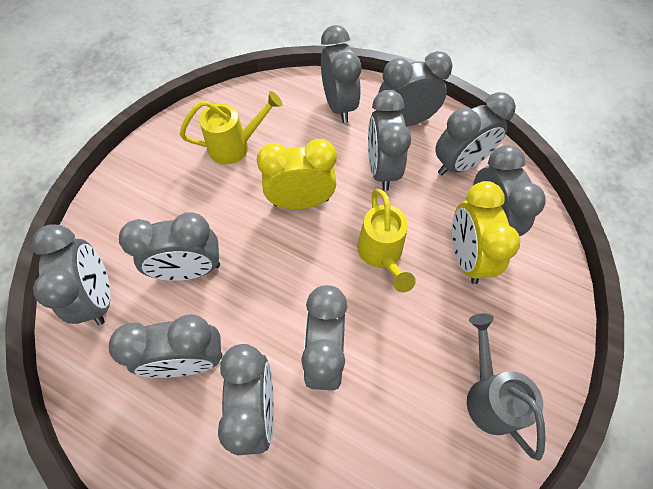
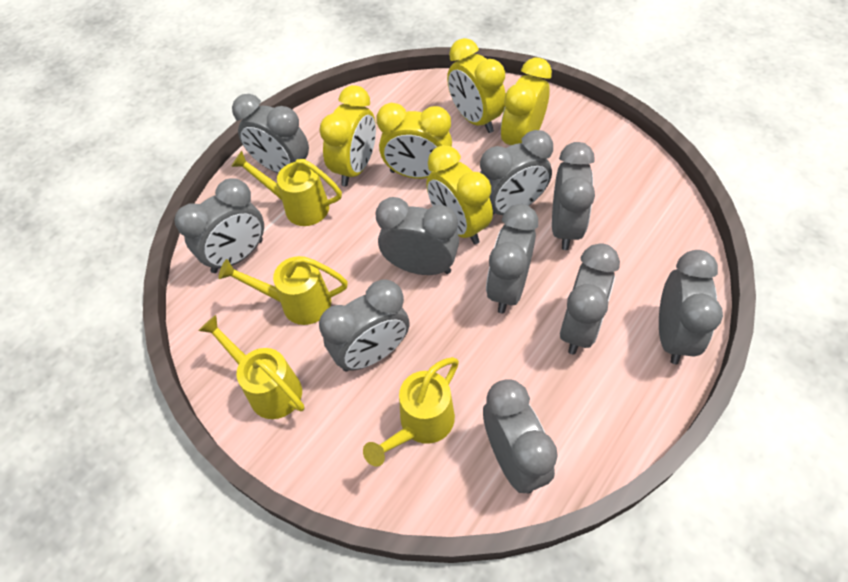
grey watering can: 1 -> 0
yellow clock: 2 -> 5
yellow watering can: 2 -> 4

